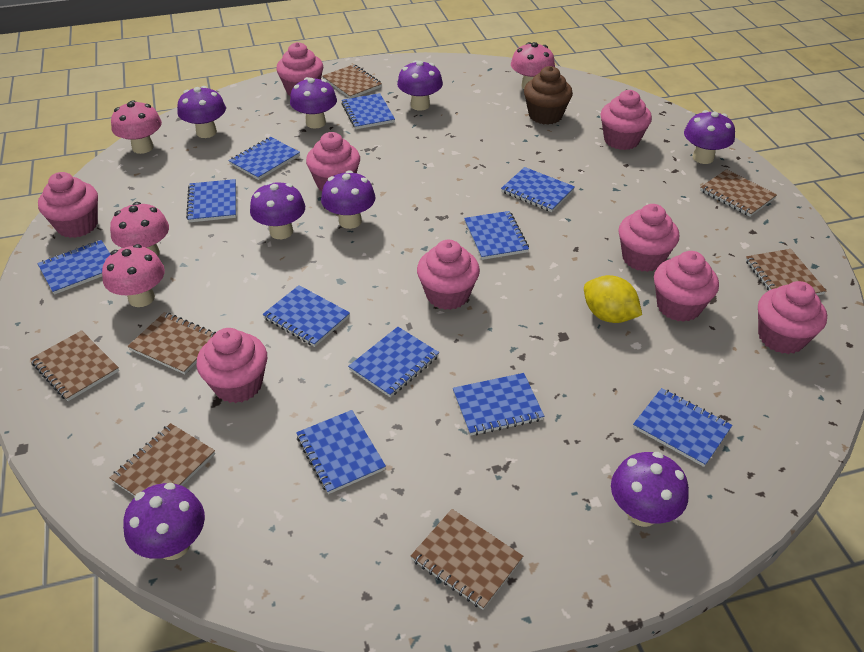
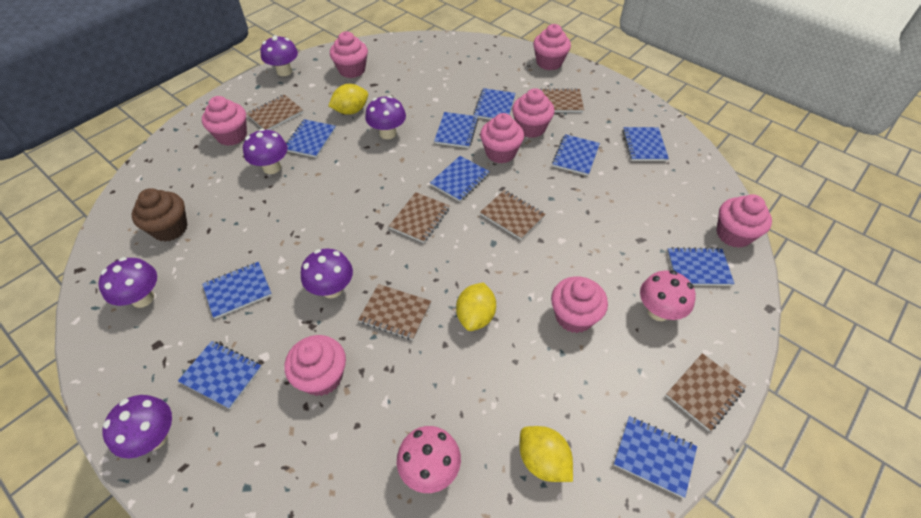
blue notebook: 11 -> 10
brown notebook: 7 -> 6
pink cupcake: 9 -> 8
pink mushroom: 4 -> 2
purple mushroom: 8 -> 6
yellow lemon: 1 -> 3

